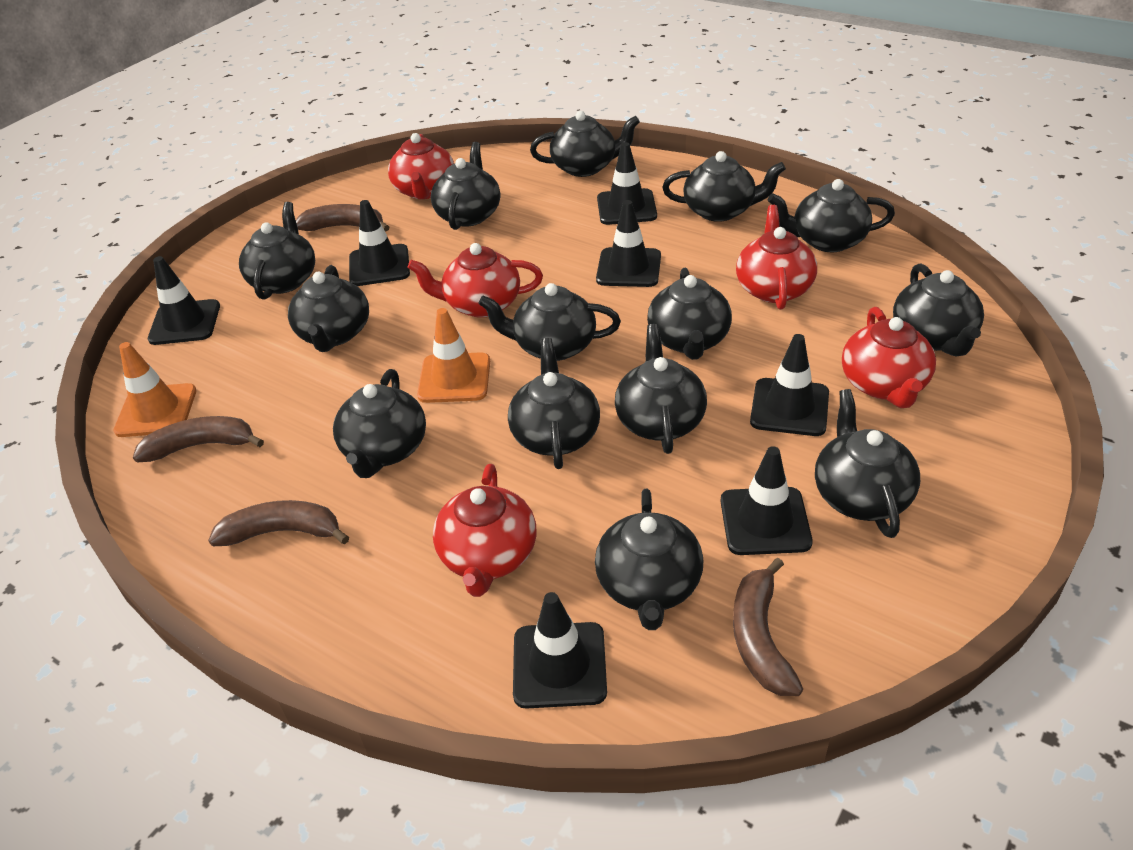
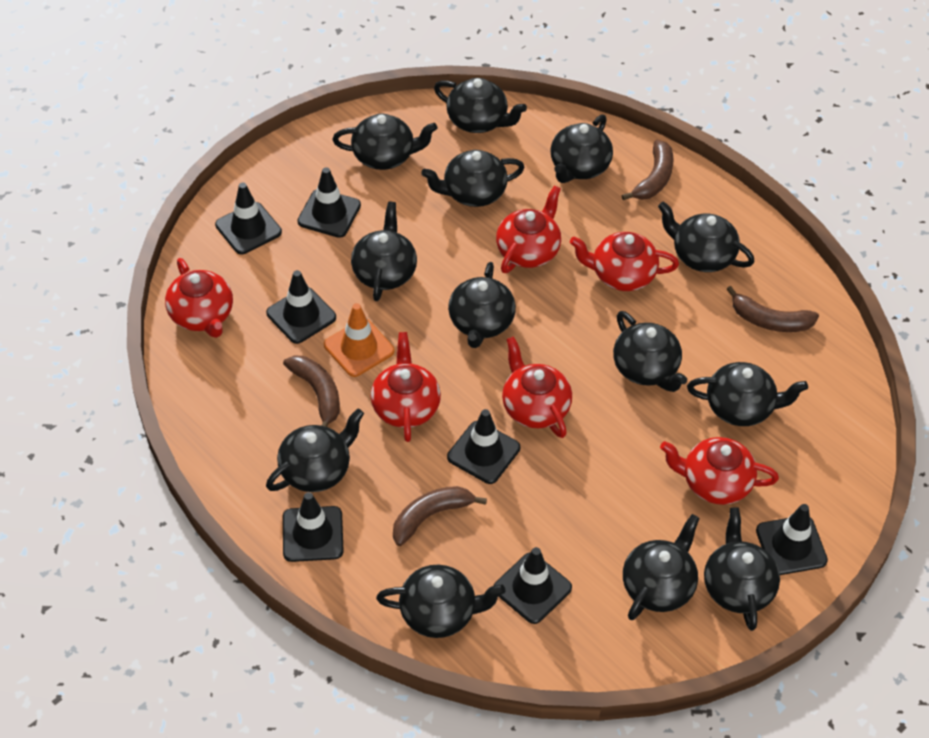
black teapot: 14 -> 13
orange traffic cone: 2 -> 1
red teapot: 5 -> 6

